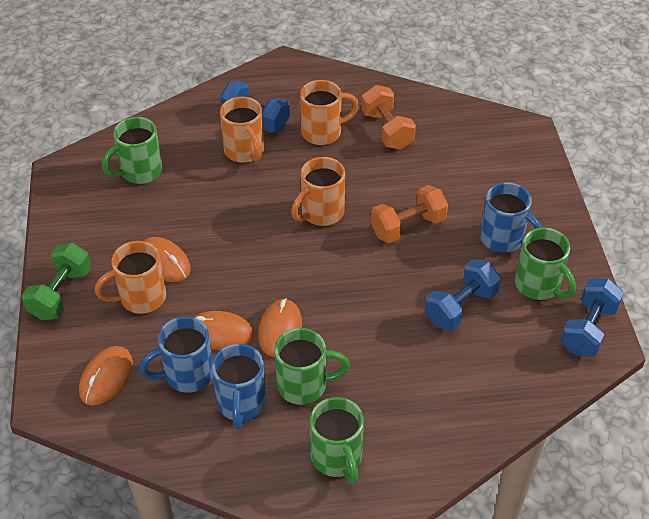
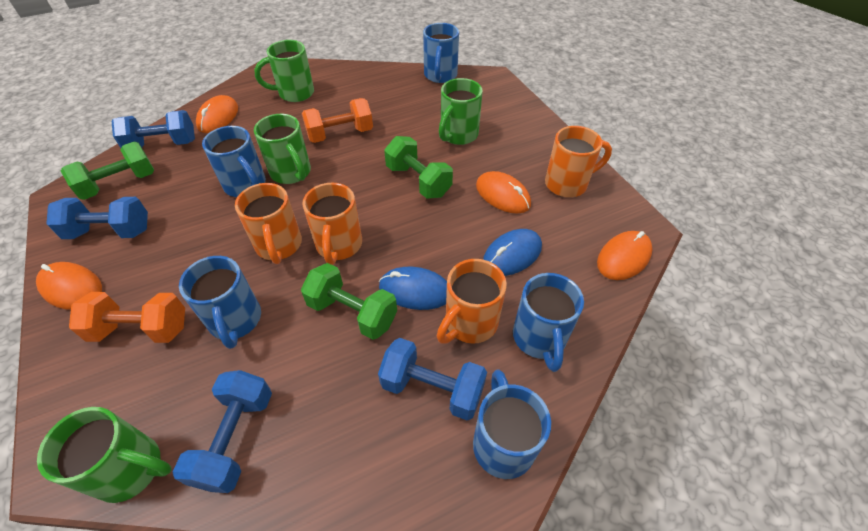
blue dumbbell: 3 -> 4
blue mouse: 0 -> 2
blue mug: 3 -> 5
green dumbbell: 1 -> 3

